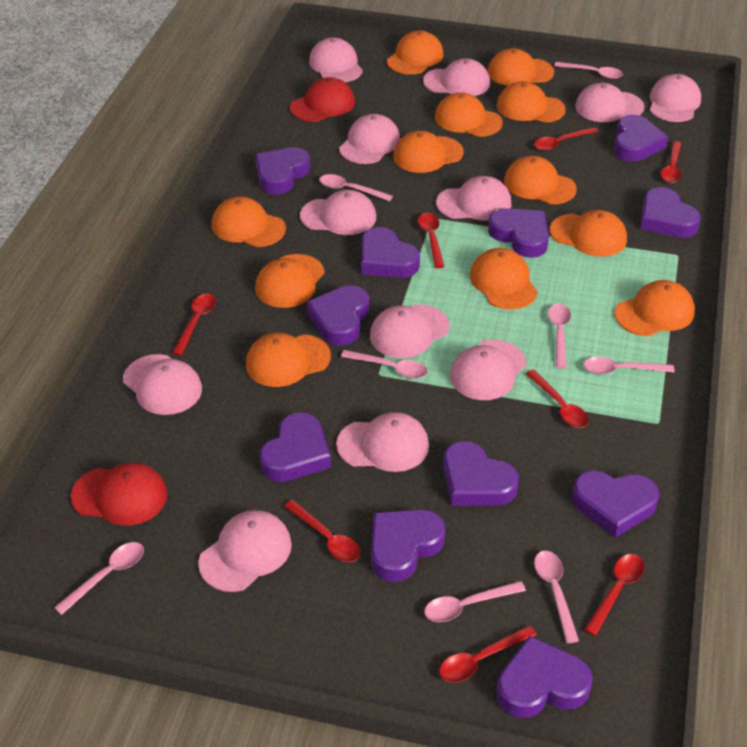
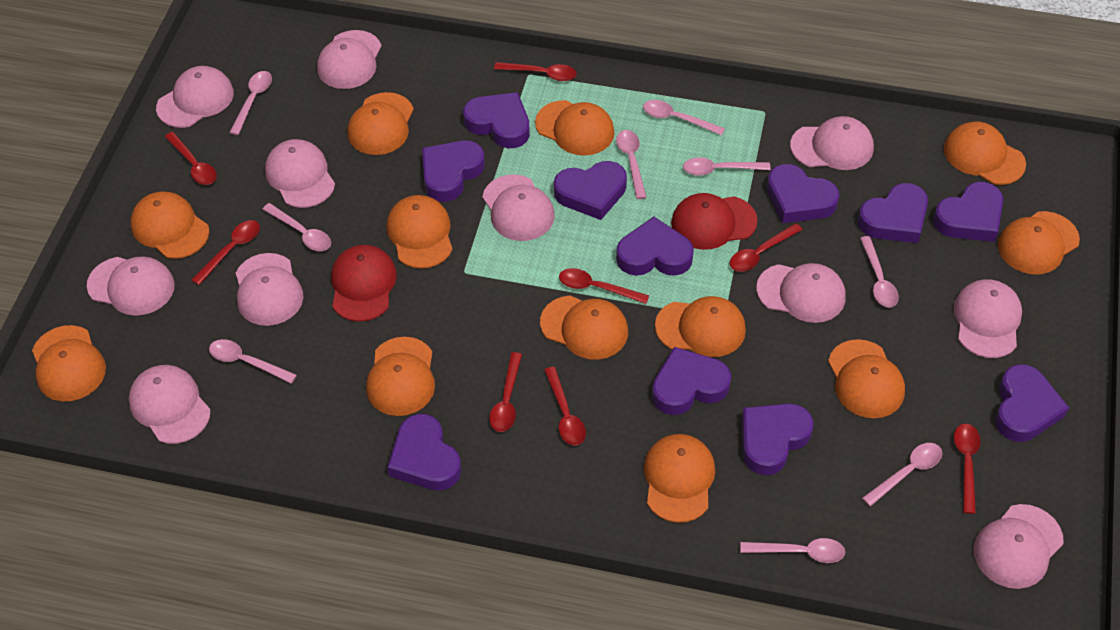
pink cap: 12 -> 11
pink spoon: 8 -> 9

